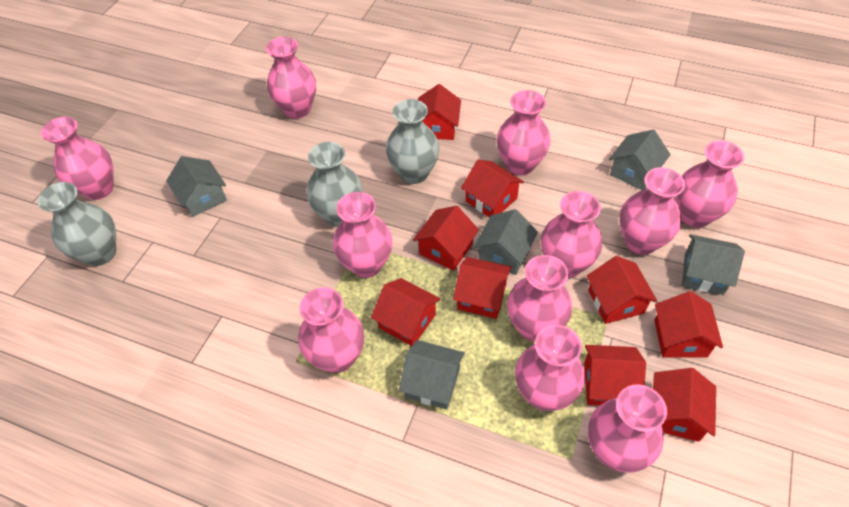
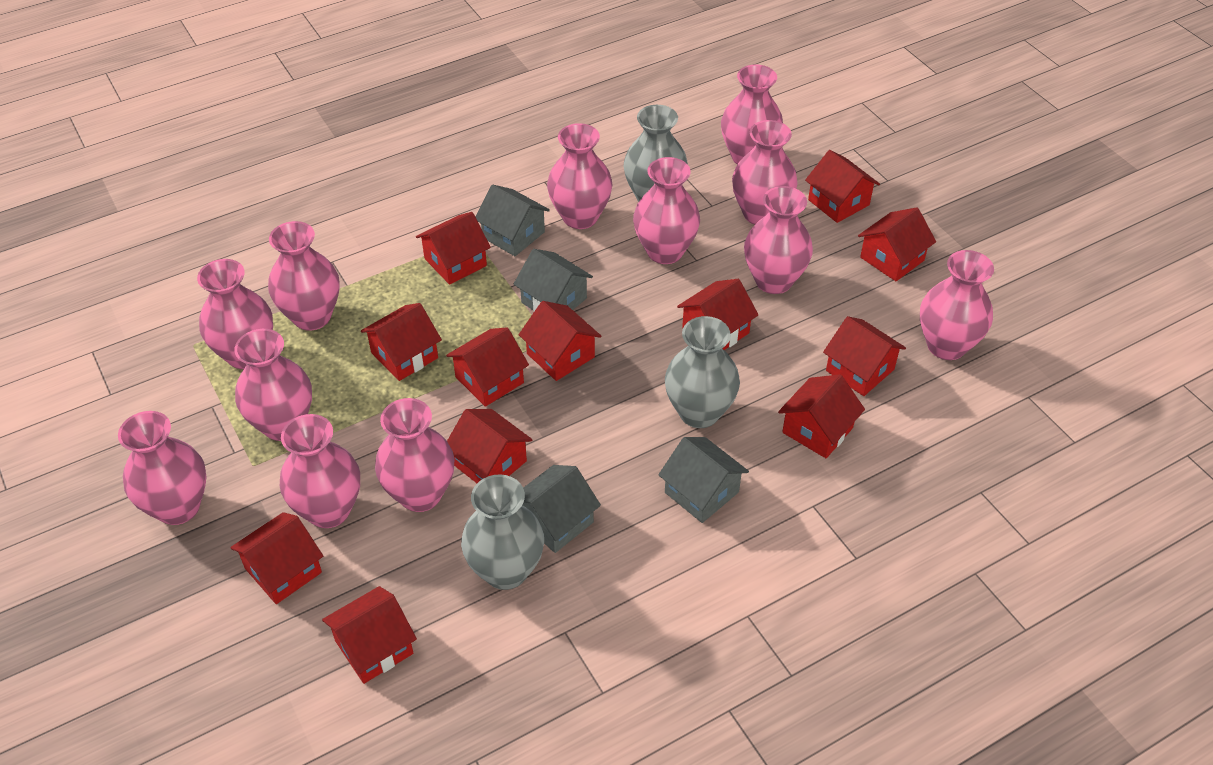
grey house: 5 -> 4
pink vase: 11 -> 12
red house: 9 -> 12

